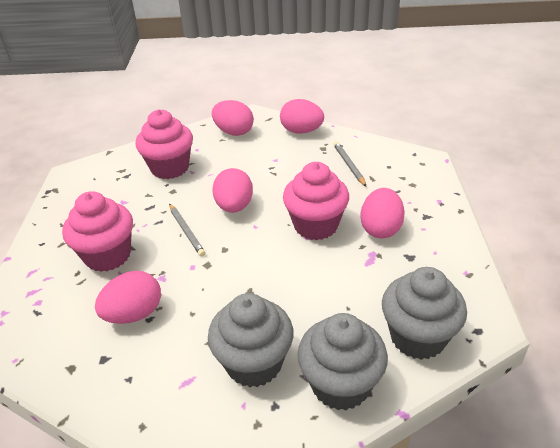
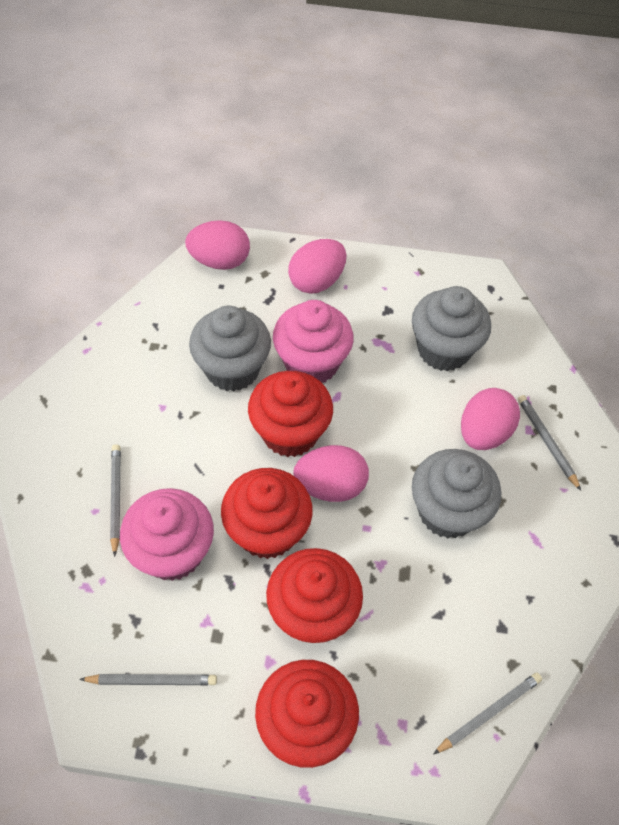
grey pencil: 2 -> 4
pink cupcake: 3 -> 2
pink egg: 5 -> 4
red cupcake: 0 -> 4

